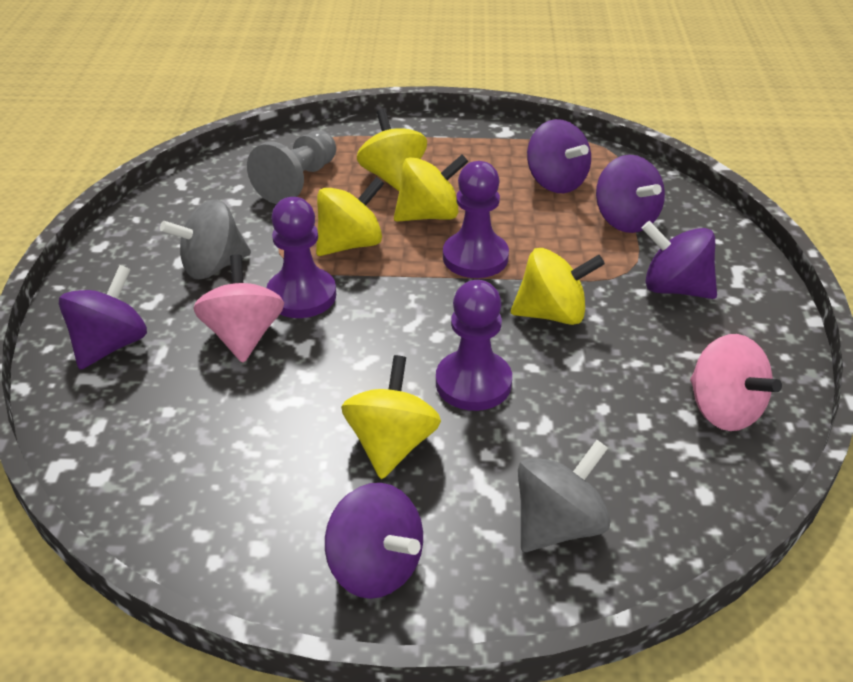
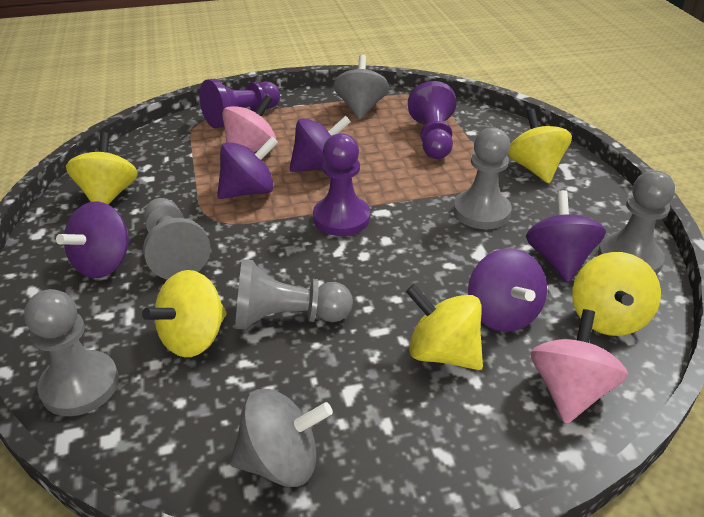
grey pawn: 1 -> 5

